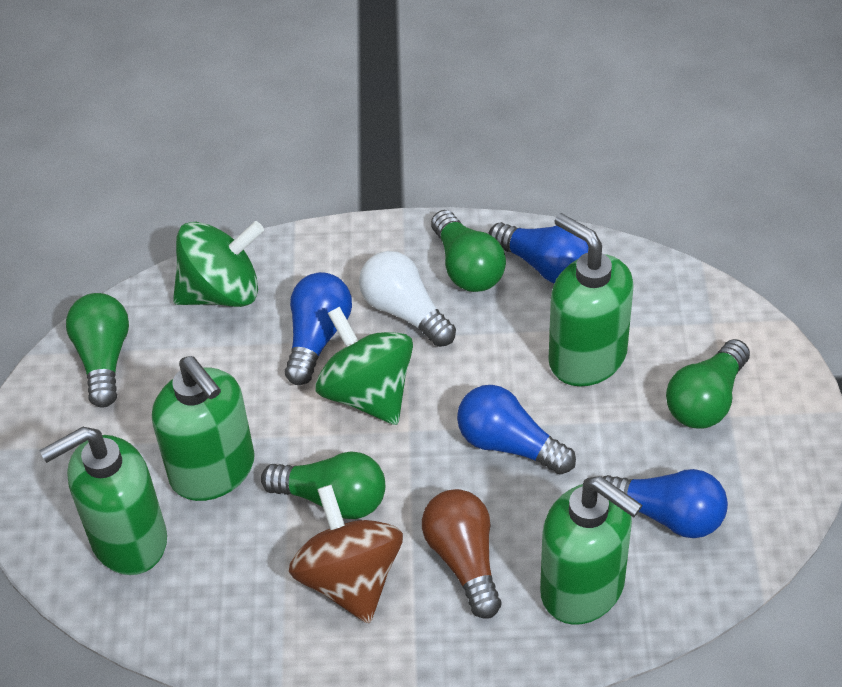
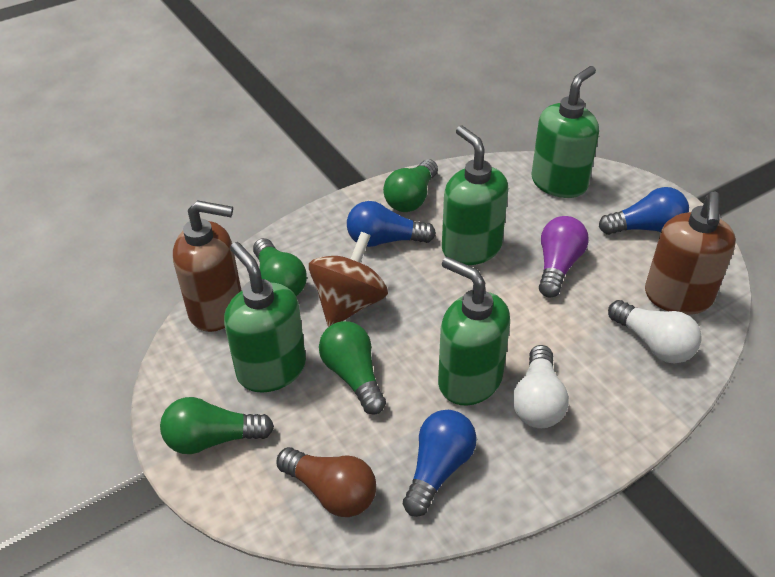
blue light bulb: 4 -> 3
brown soap dispenser: 0 -> 2
green spinning top: 2 -> 0
purple light bulb: 0 -> 1
white light bulb: 1 -> 2

